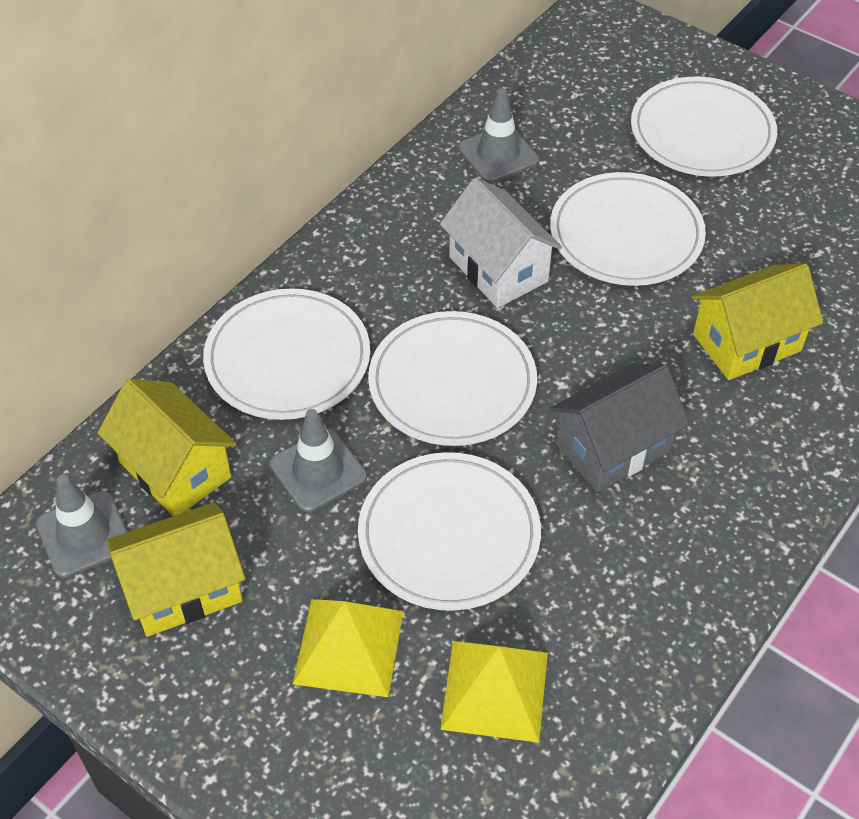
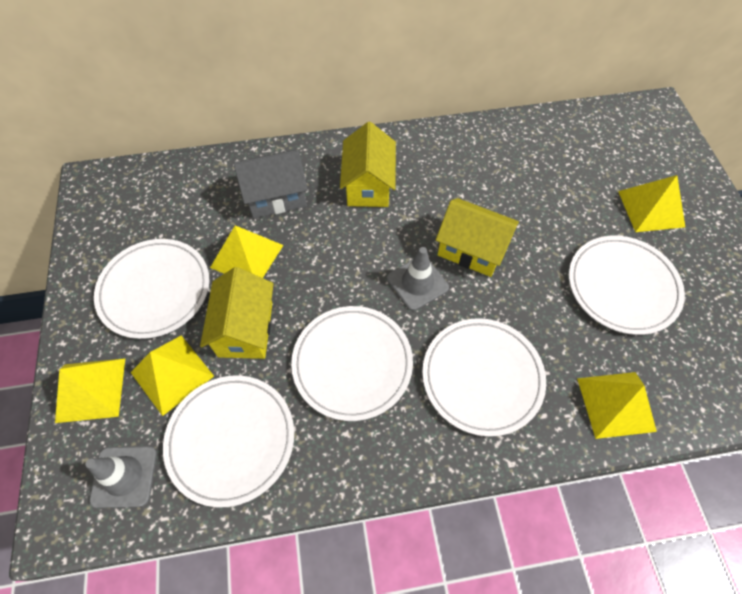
grey traffic cone: 3 -> 2
white house: 1 -> 0
yellow pyramid: 2 -> 5

